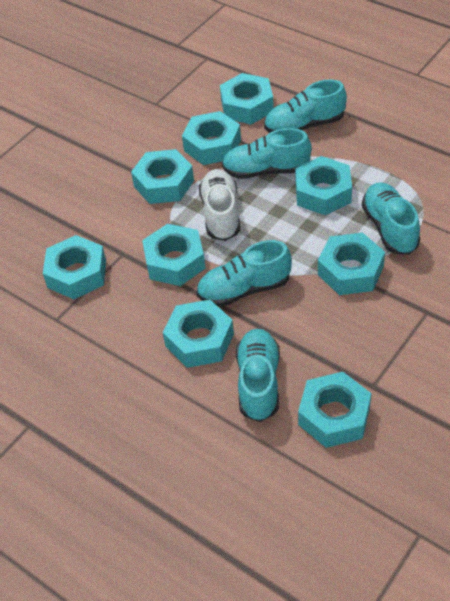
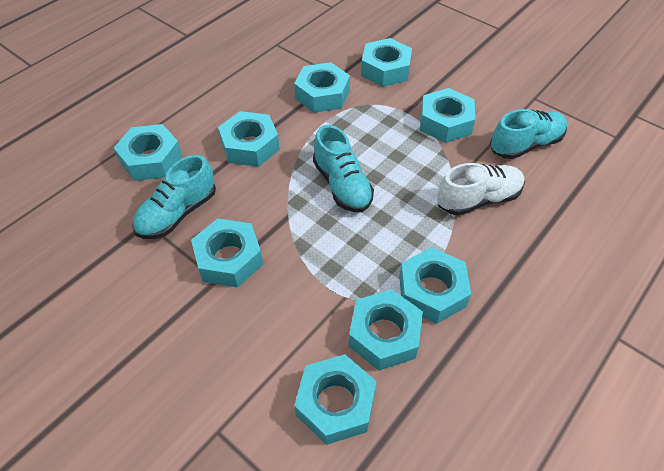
turquoise shoe: 5 -> 3

